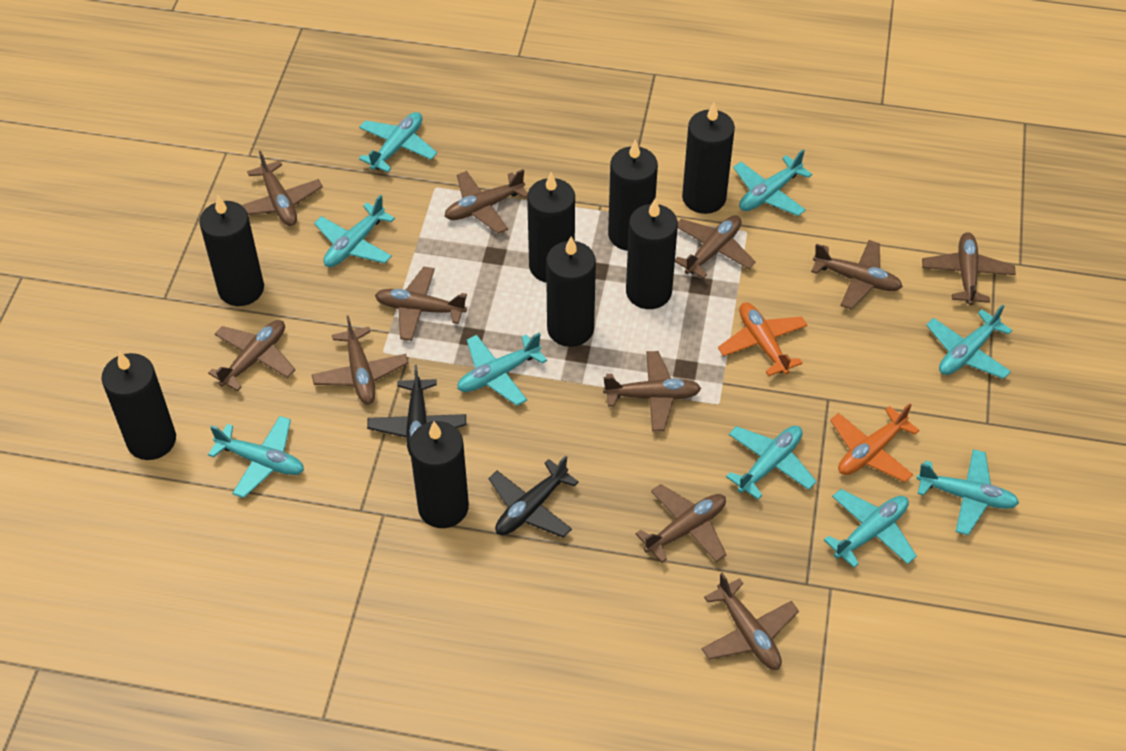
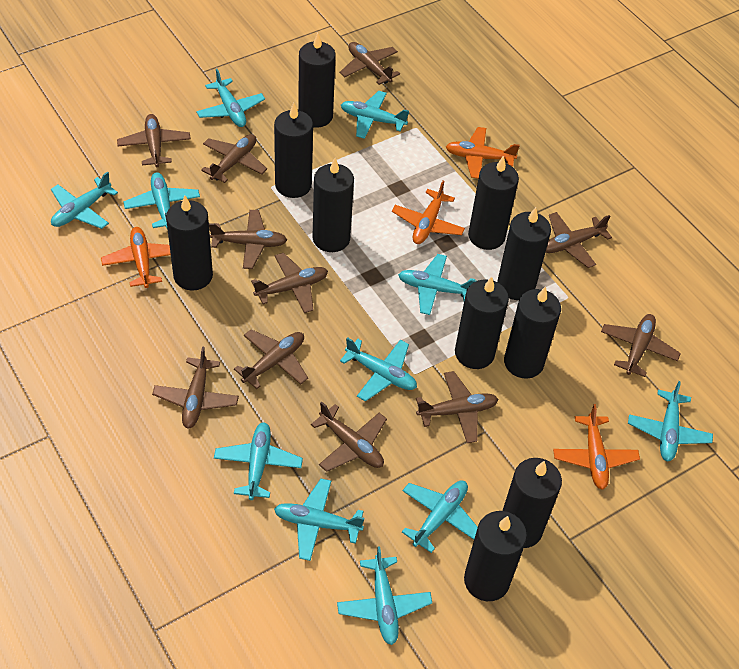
black candle: 8 -> 10
black plane: 2 -> 0
orange plane: 2 -> 4
turquoise plane: 9 -> 11

